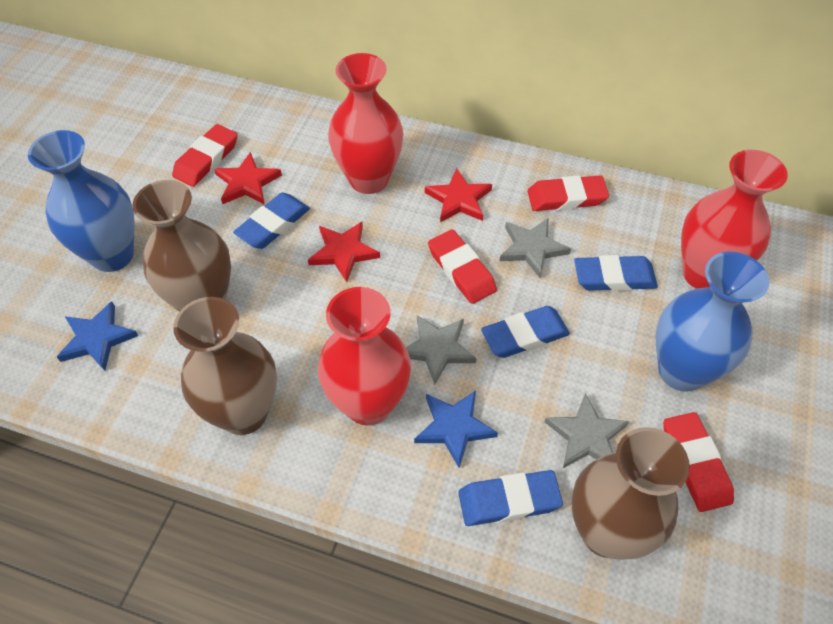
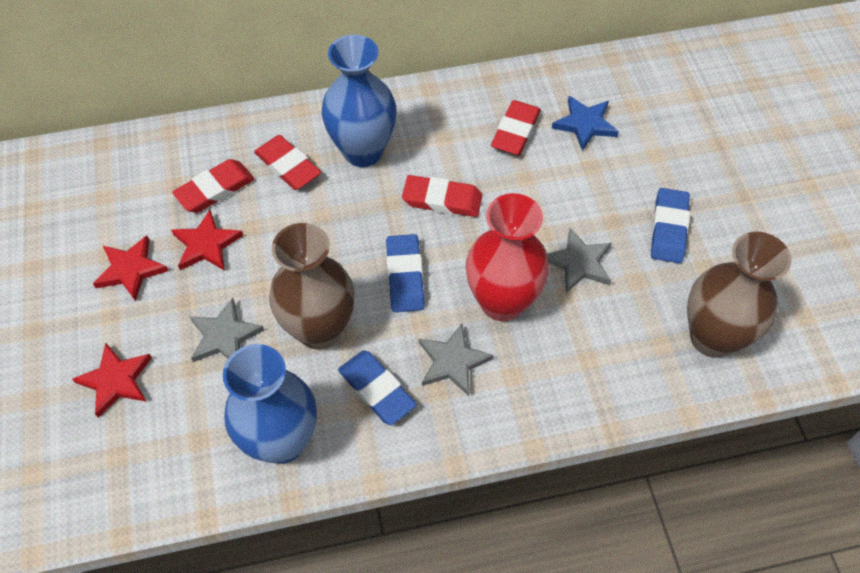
blue eraser: 4 -> 3
blue star: 2 -> 1
brown vase: 3 -> 2
red vase: 3 -> 1

